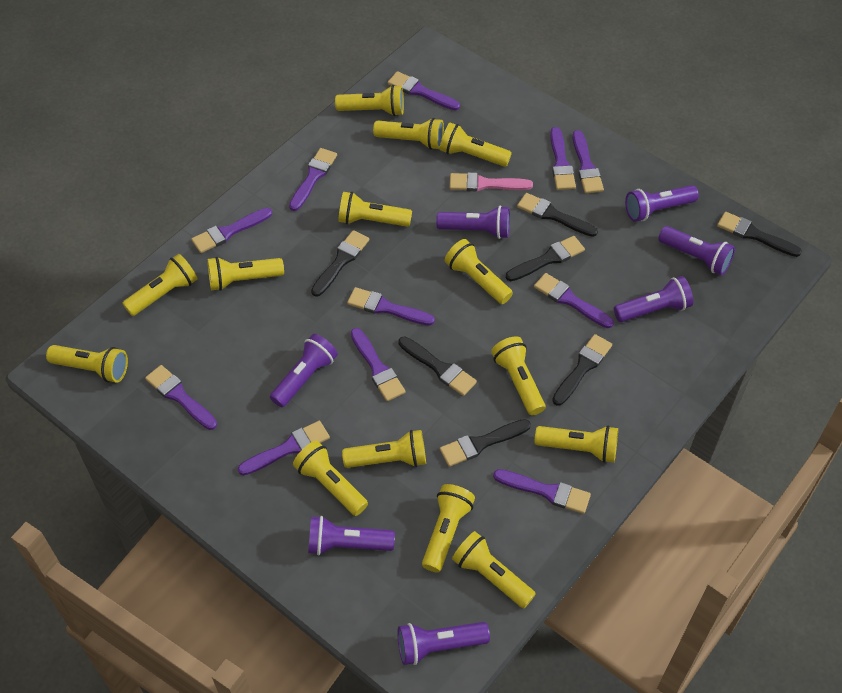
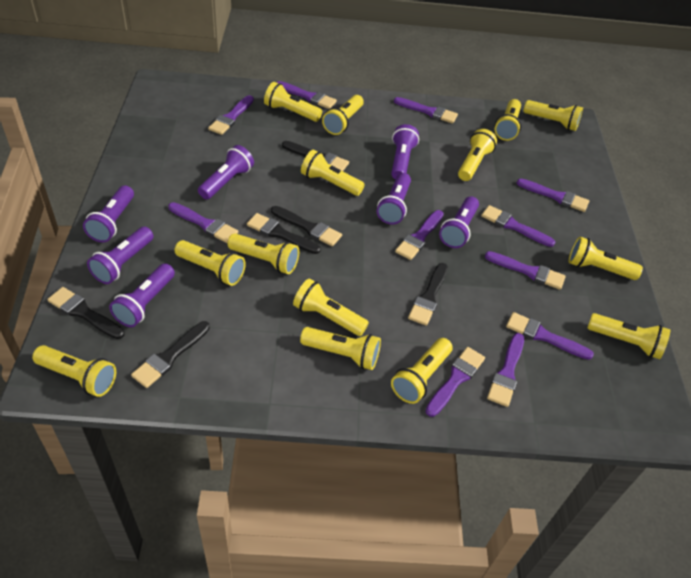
black brush: 7 -> 6
pink brush: 1 -> 0

